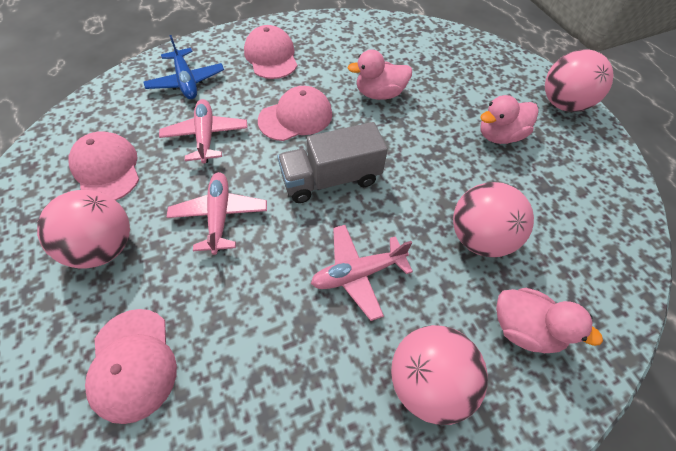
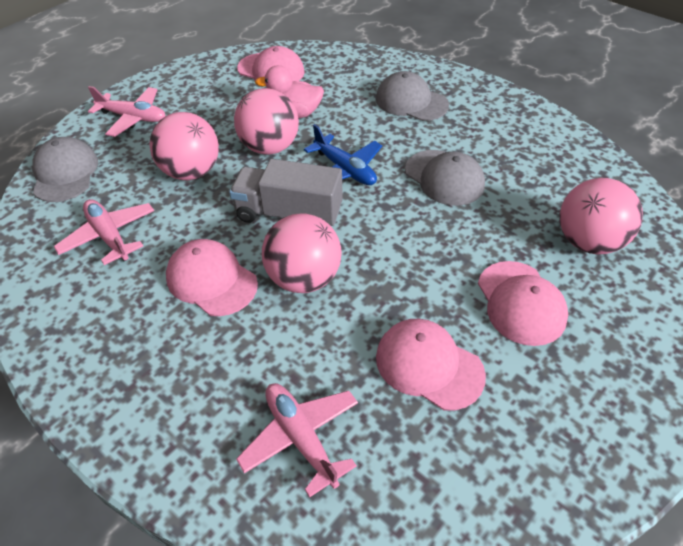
grey cap: 0 -> 3
pink duck: 3 -> 1

